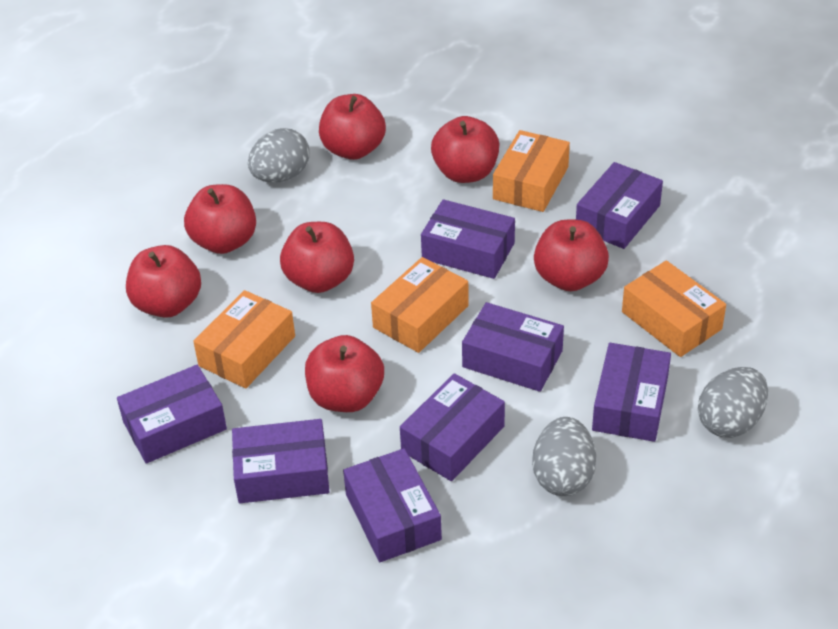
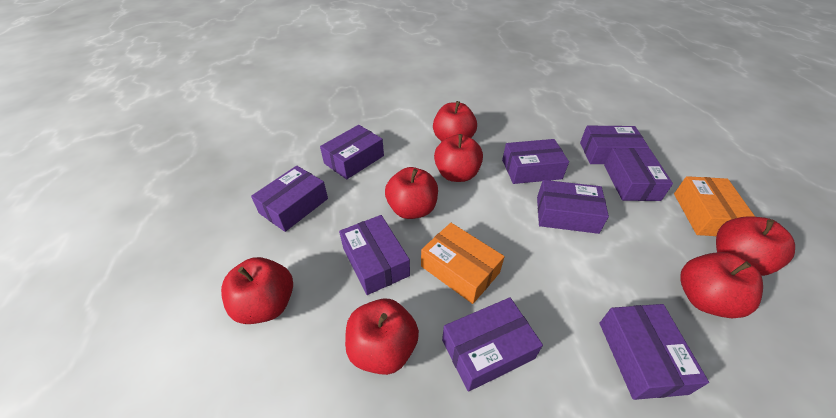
grey egg: 3 -> 0
orange box: 4 -> 2
purple box: 8 -> 9

